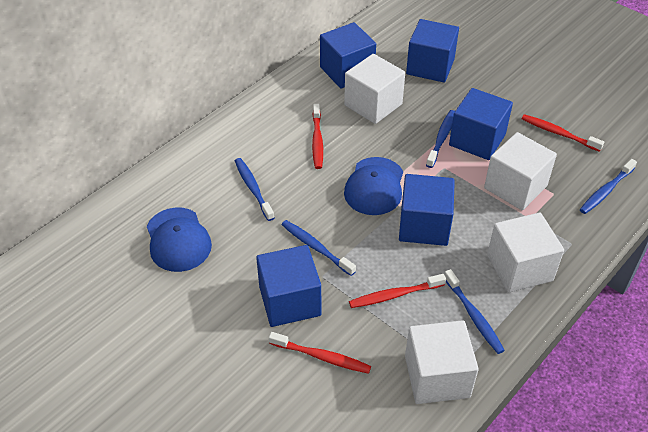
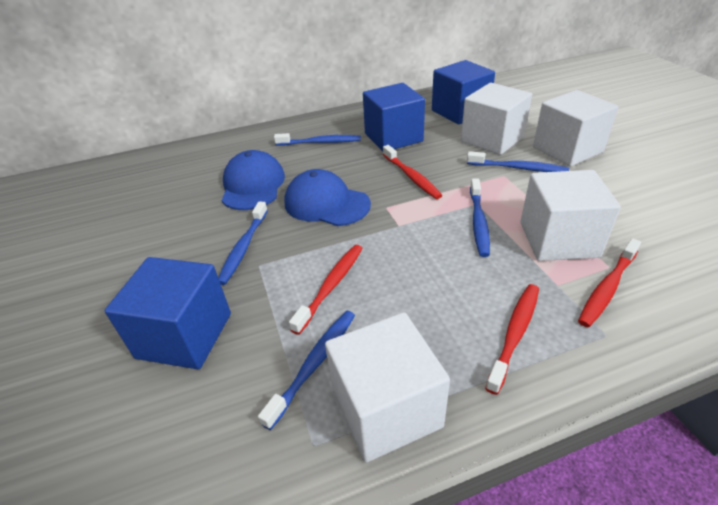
blue cube: 5 -> 3

